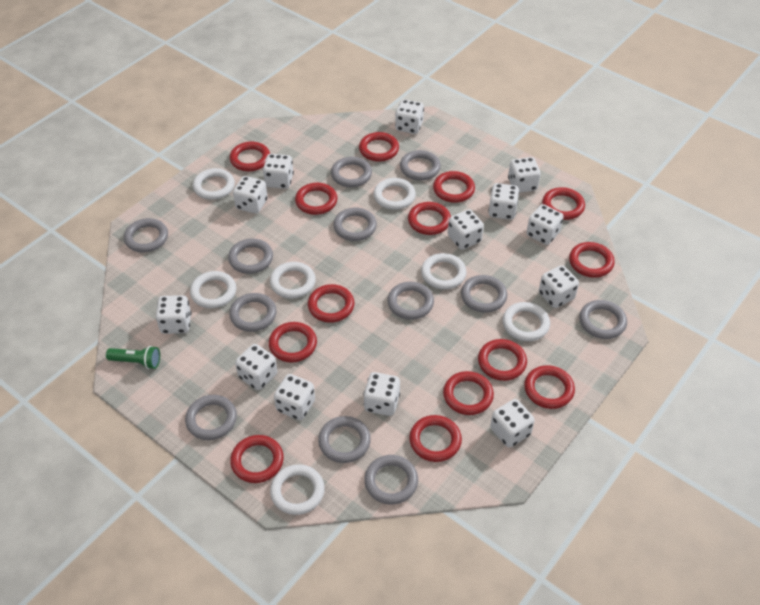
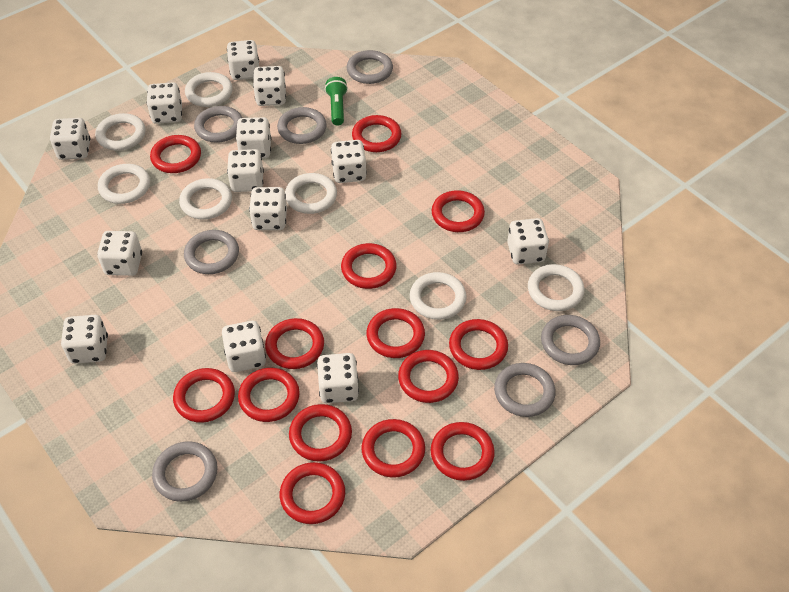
grey ring: 12 -> 7

